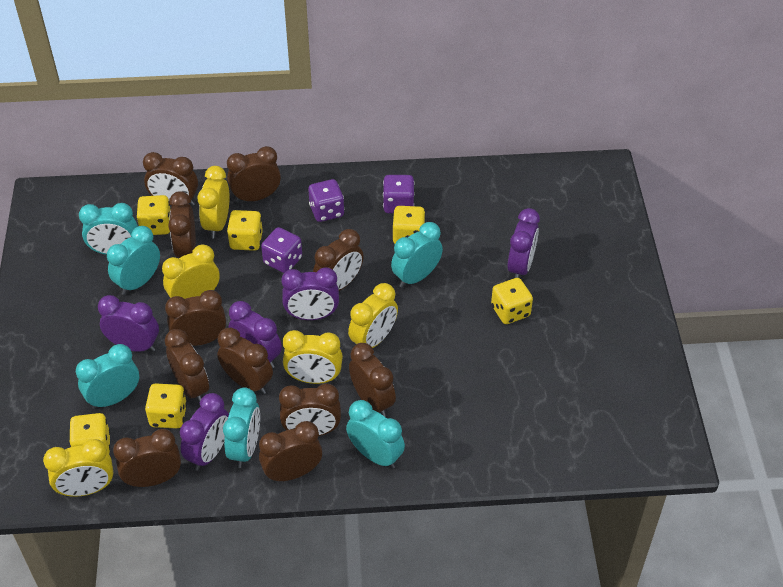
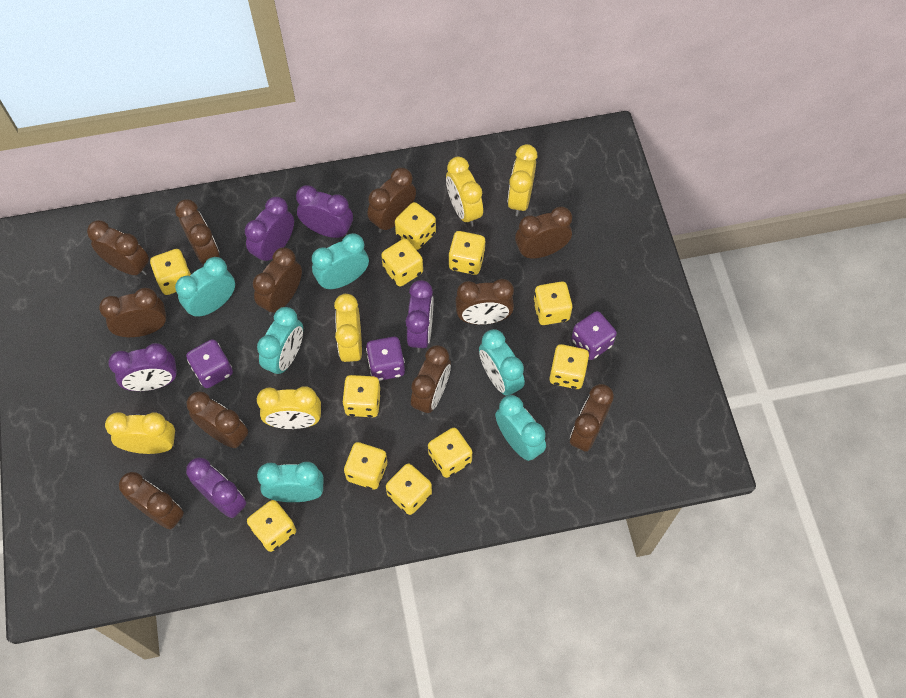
yellow dice: 6 -> 11

